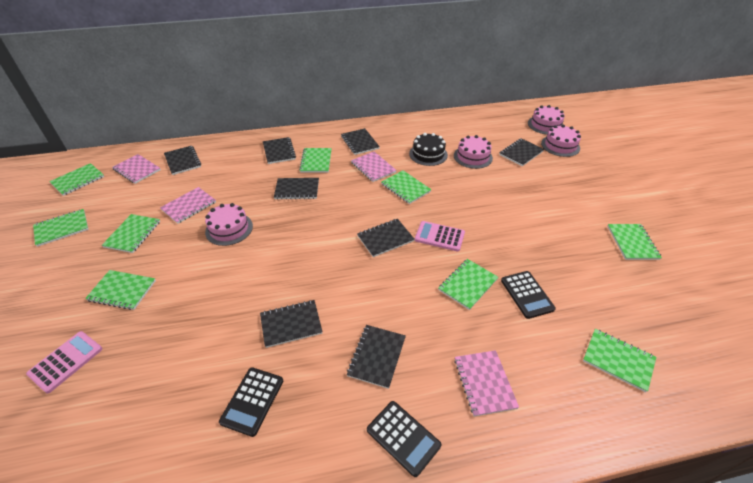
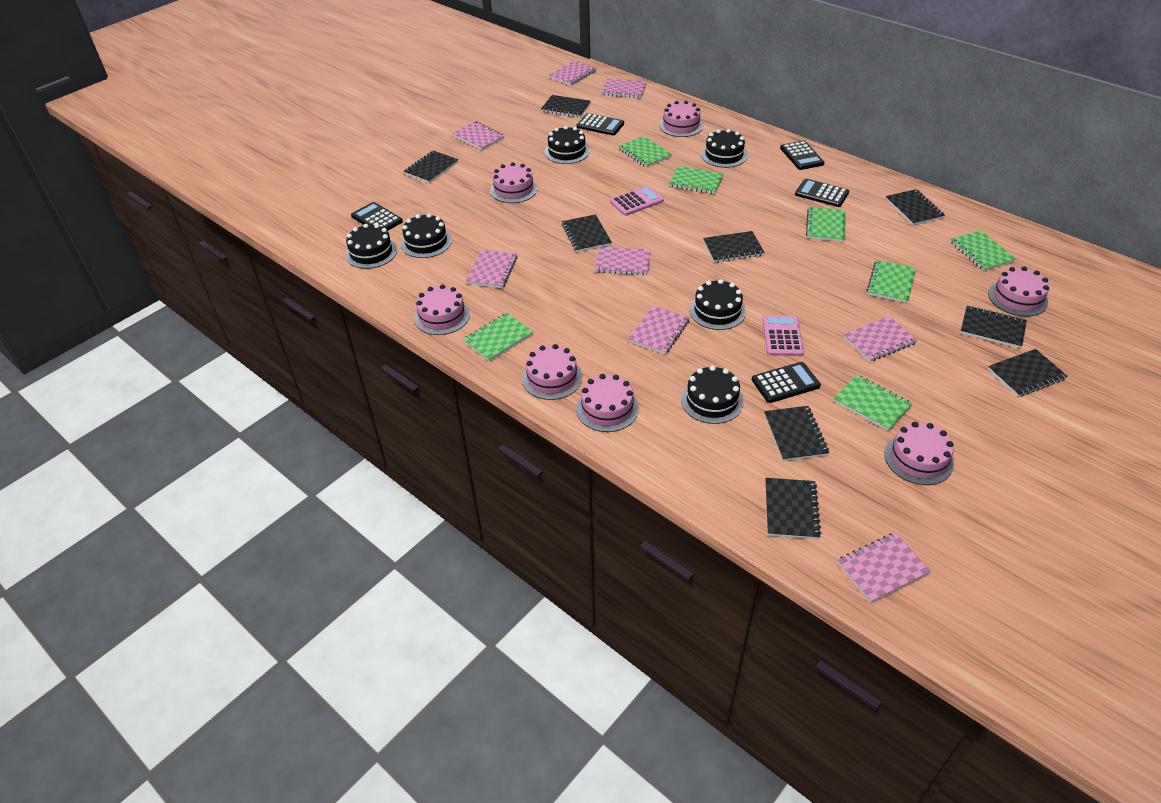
black cake: 1 -> 6
black calculator: 3 -> 5
black notebook: 8 -> 9
green notebook: 9 -> 7
pink cake: 4 -> 7
pink notebook: 4 -> 8

